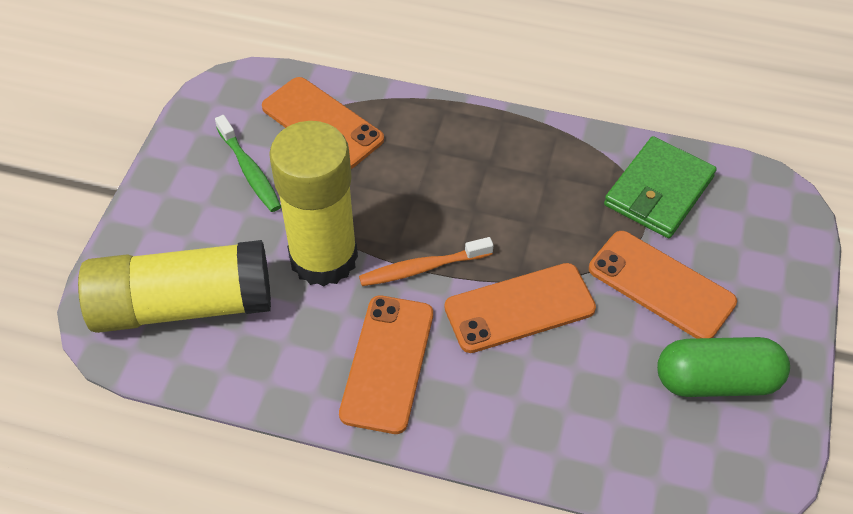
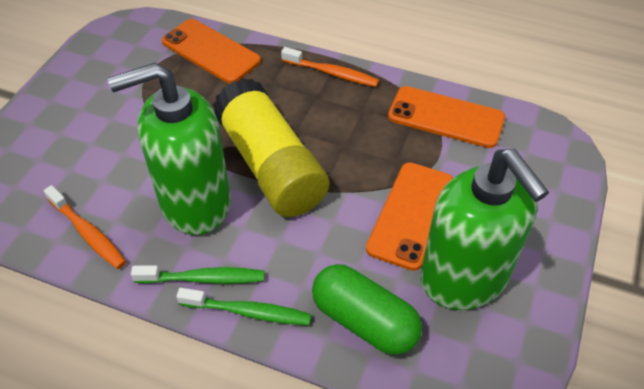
green soap dispenser: 0 -> 2
green toothbrush: 1 -> 2
green wallet: 1 -> 0
orange phone: 4 -> 3
orange toothbrush: 1 -> 2
yellow glue stick: 2 -> 1

